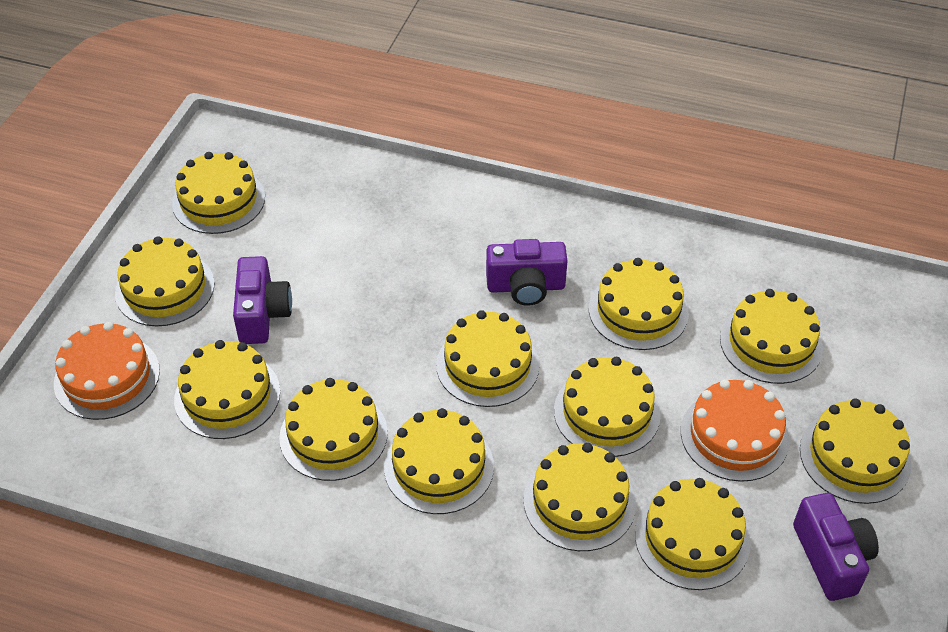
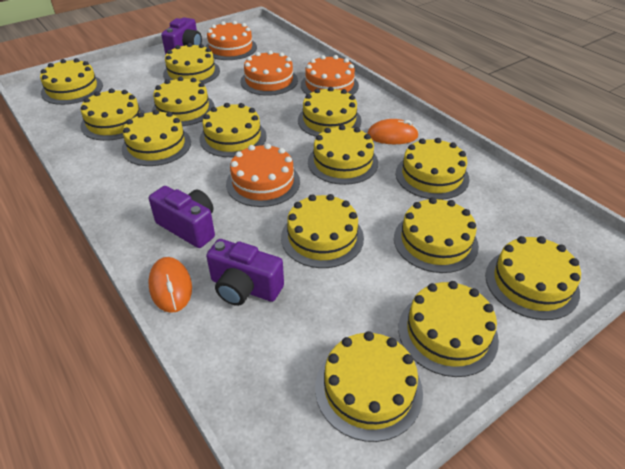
orange cake: 2 -> 4
orange mouse: 0 -> 2
yellow cake: 12 -> 14

